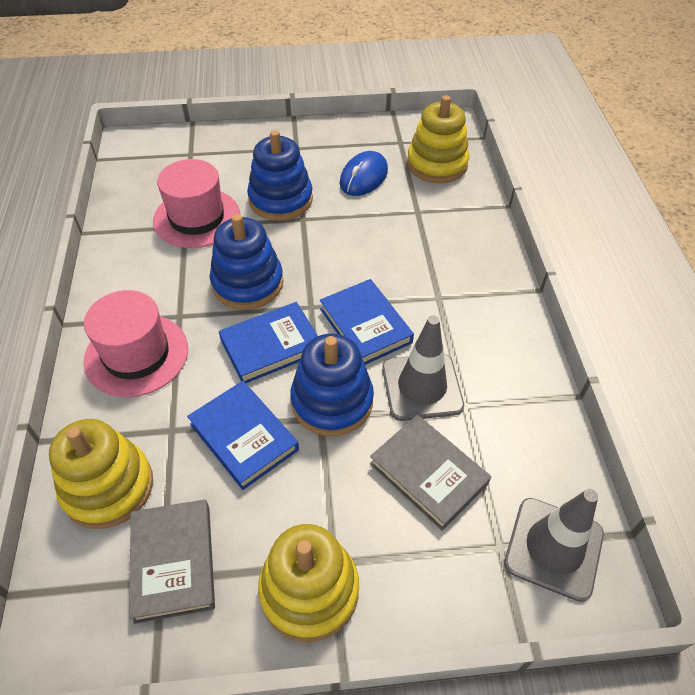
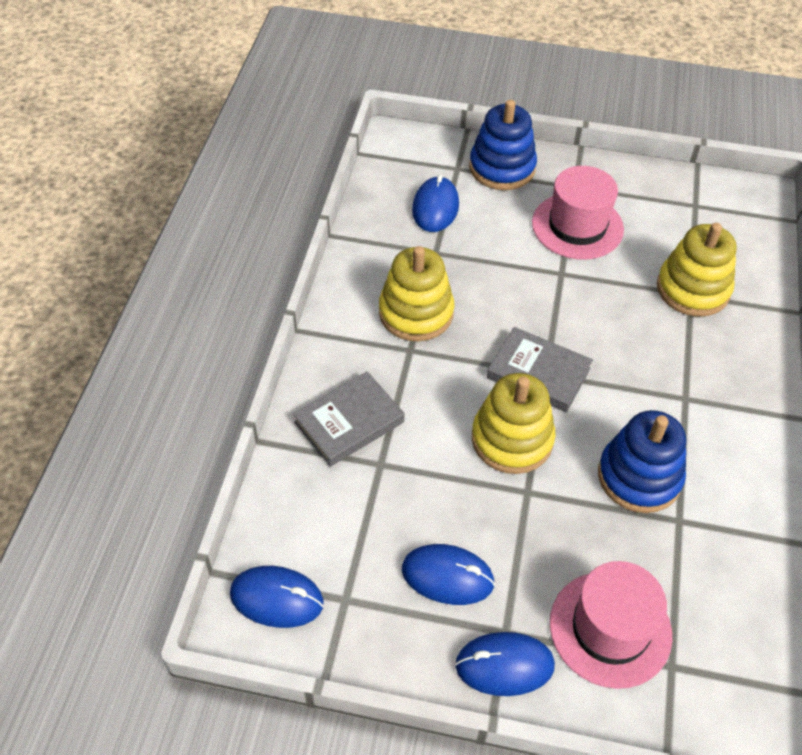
blue book: 3 -> 0
blue mouse: 1 -> 4
blue stacking toy: 3 -> 2
grey traffic cone: 2 -> 0

